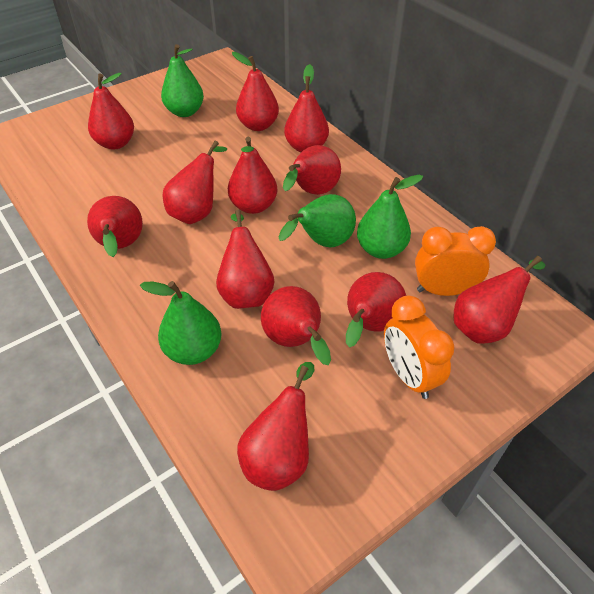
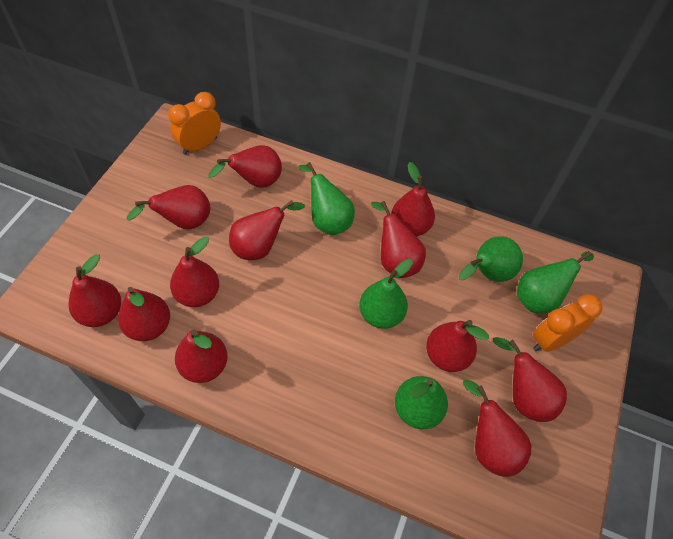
green pear: 4 -> 5

